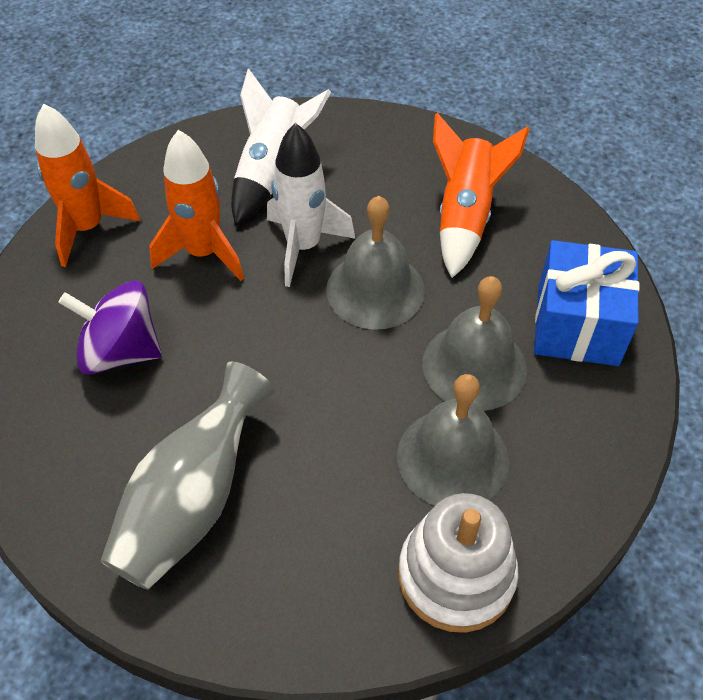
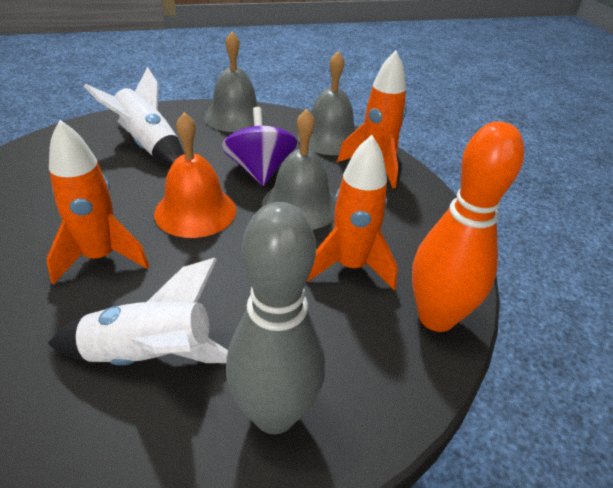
blue gift: 1 -> 0
grey bowling pin: 0 -> 1
grey vase: 1 -> 0
orange bell: 0 -> 1
orange bowling pin: 0 -> 1
white stacking toy: 1 -> 0

